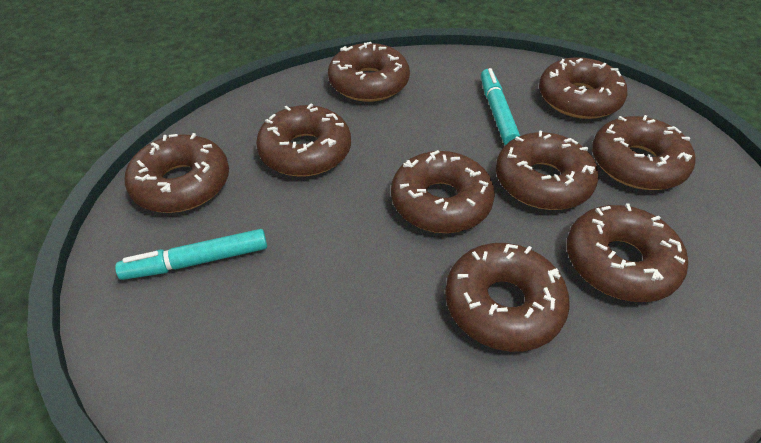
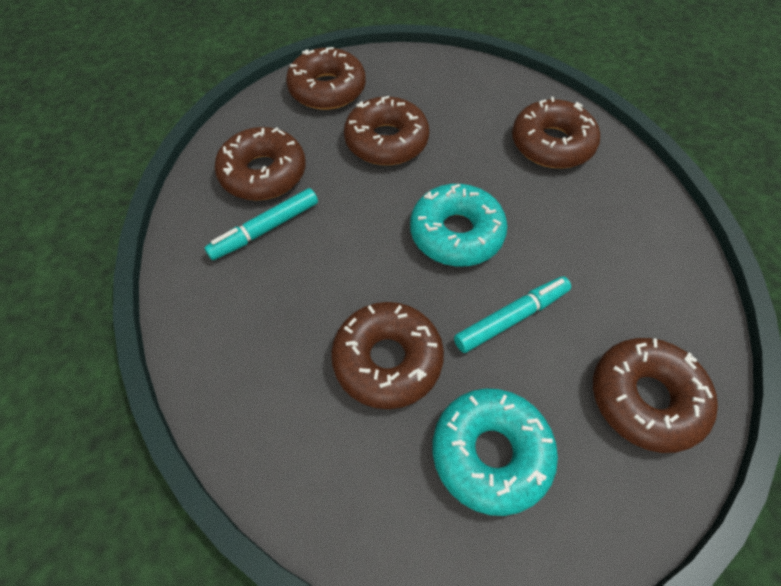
brown donut: 9 -> 6
turquoise donut: 0 -> 2

